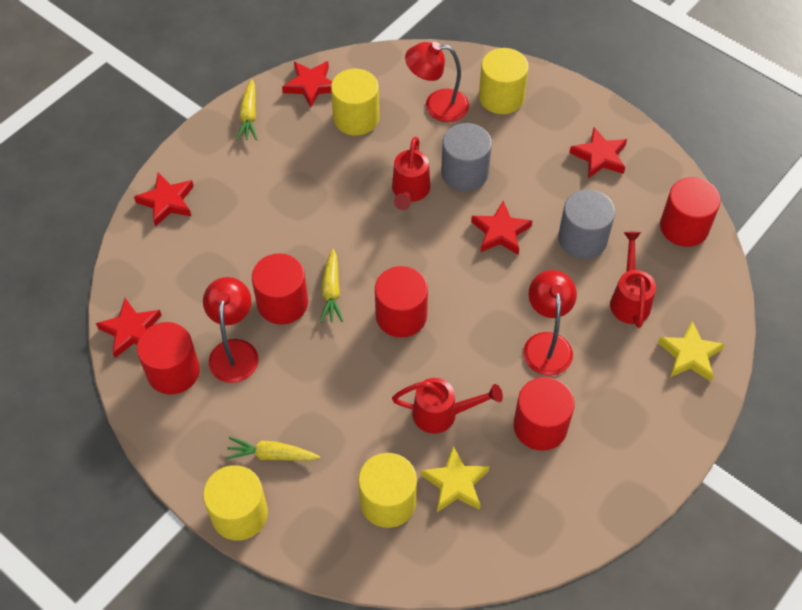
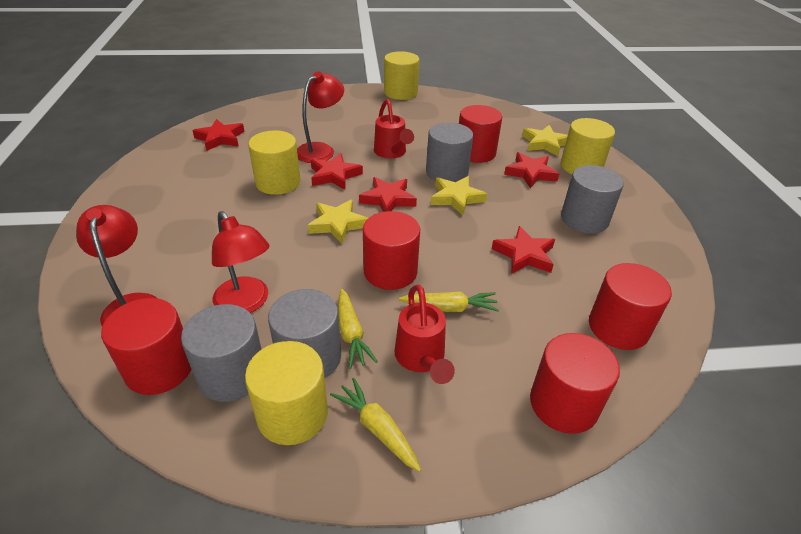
grey cylinder: 2 -> 4
red watering can: 3 -> 2
yellow star: 2 -> 3

